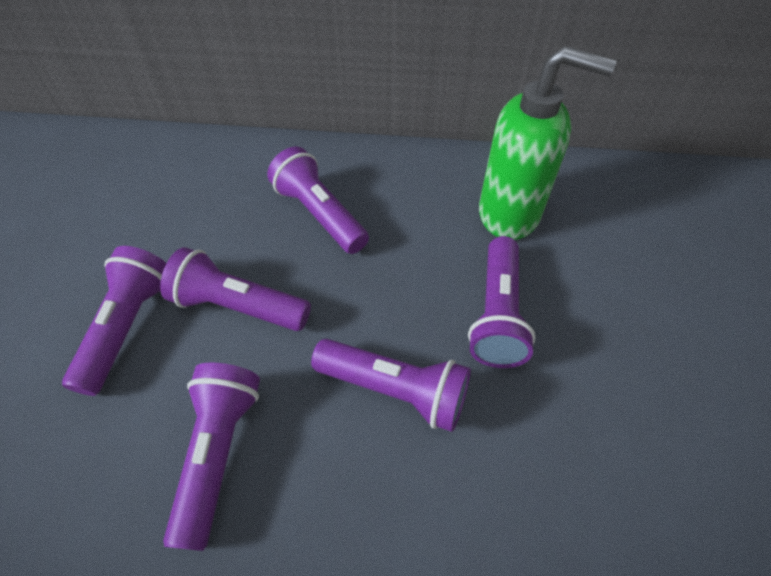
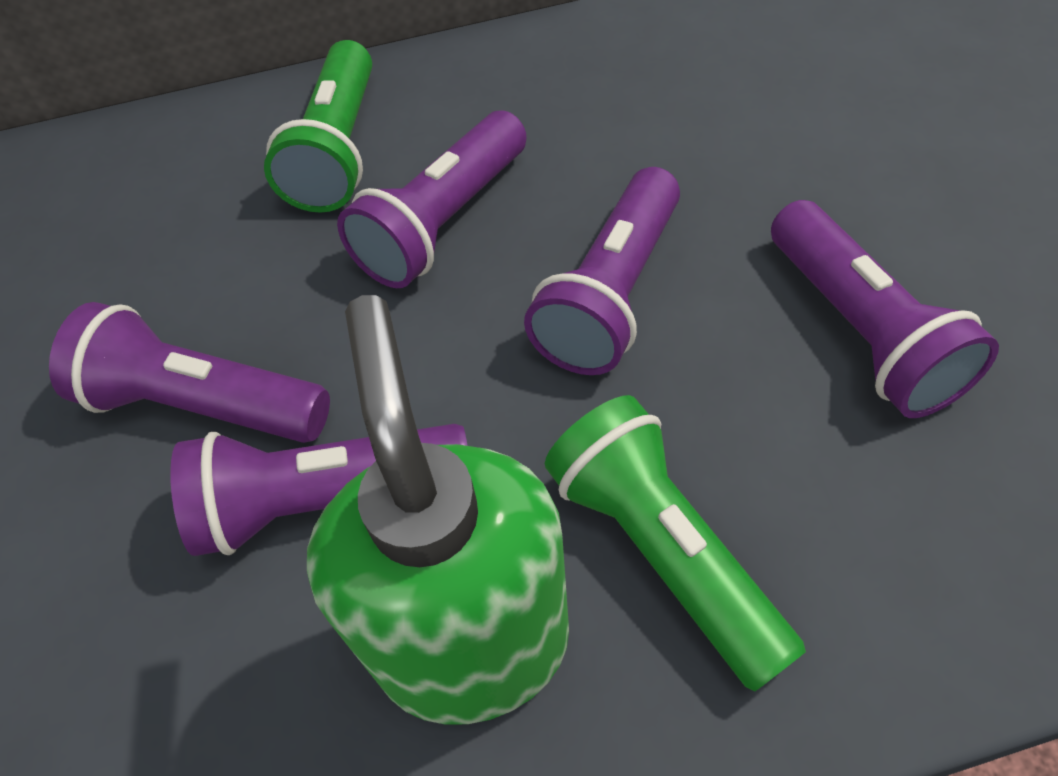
green flashlight: 0 -> 2
purple flashlight: 6 -> 5

